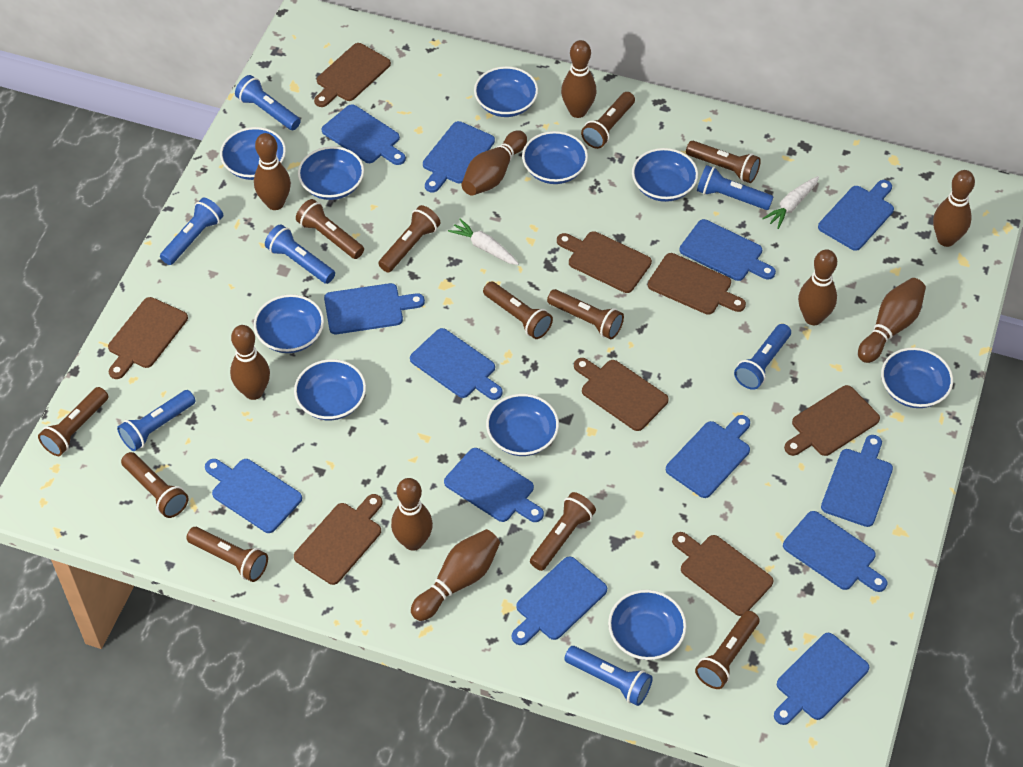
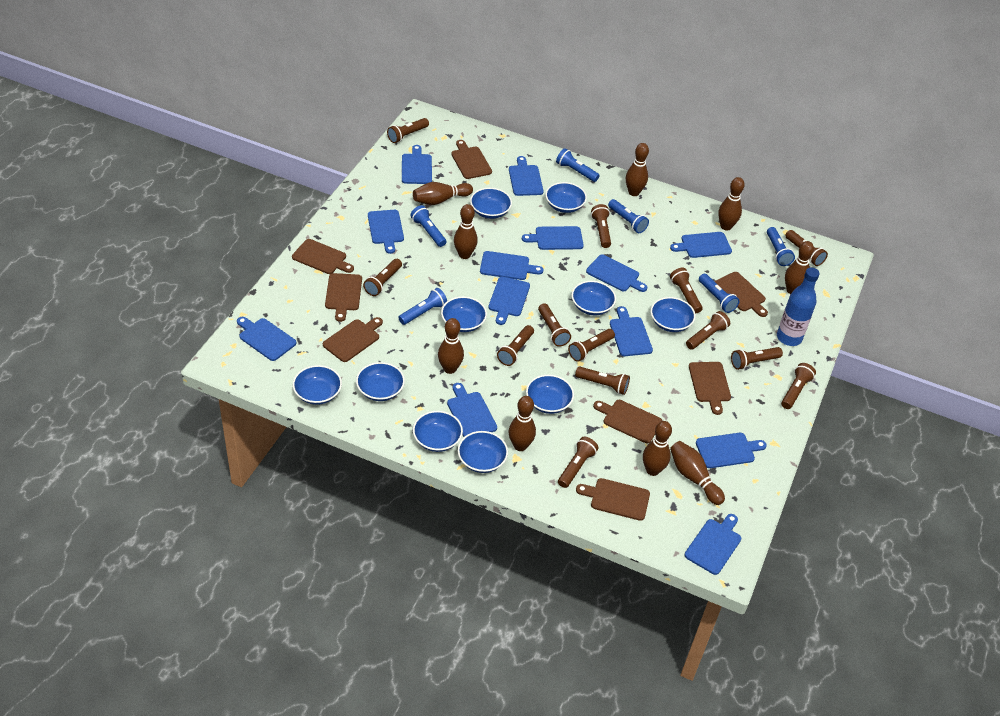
blue bottle: 0 -> 1
blue flashlight: 7 -> 6
brown flashlight: 11 -> 13
white carrot: 2 -> 0

